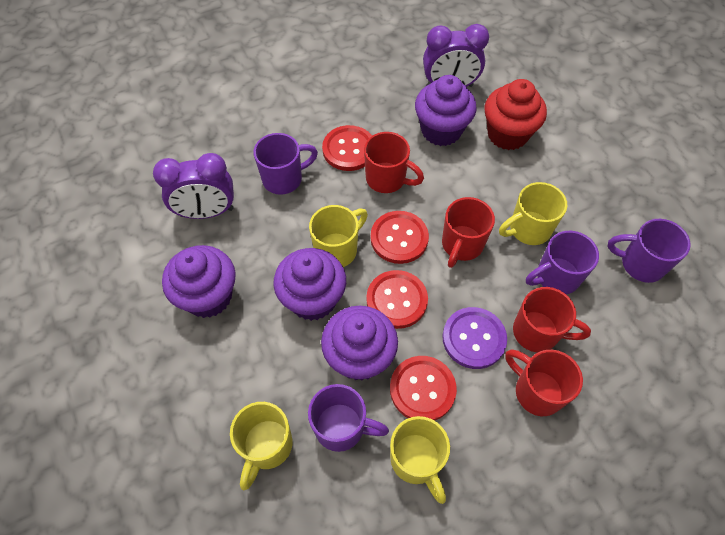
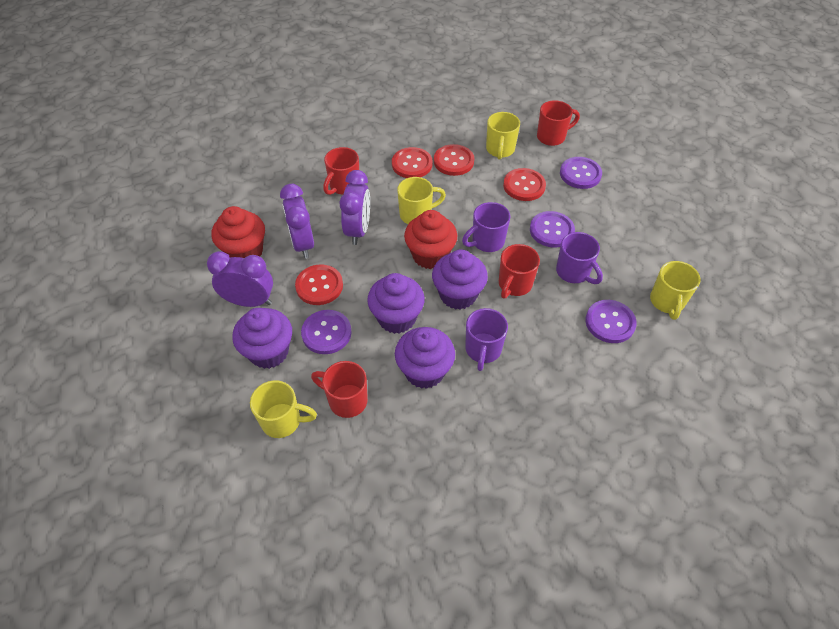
purple button: 1 -> 4
purple clock: 2 -> 3
purple mug: 4 -> 3
red cupcake: 1 -> 2

